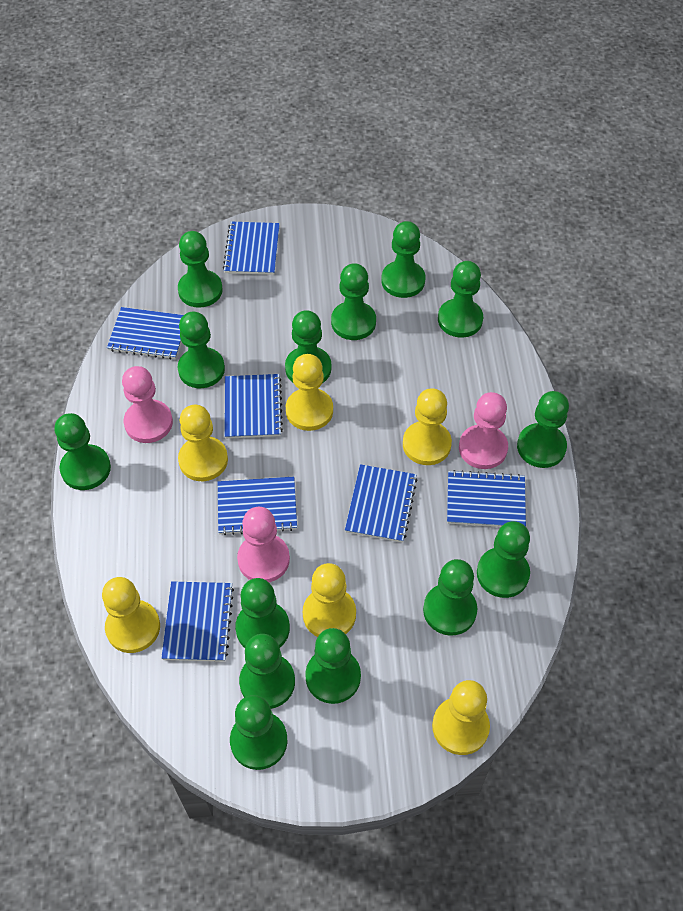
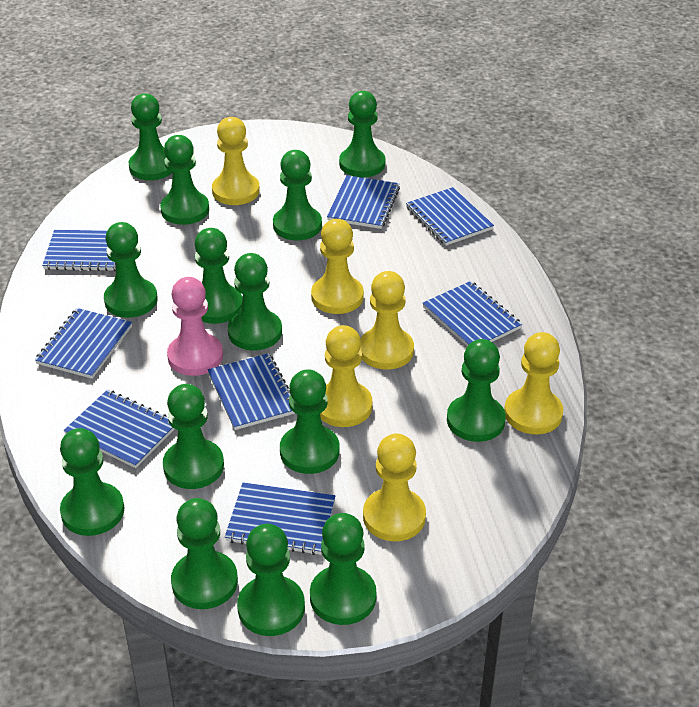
blue notebook: 7 -> 8
pink pawn: 3 -> 1

